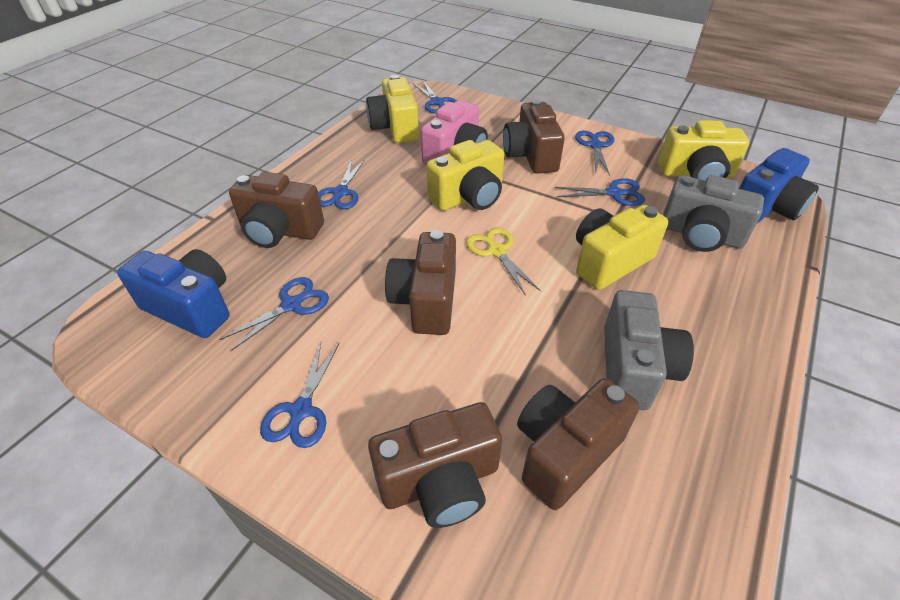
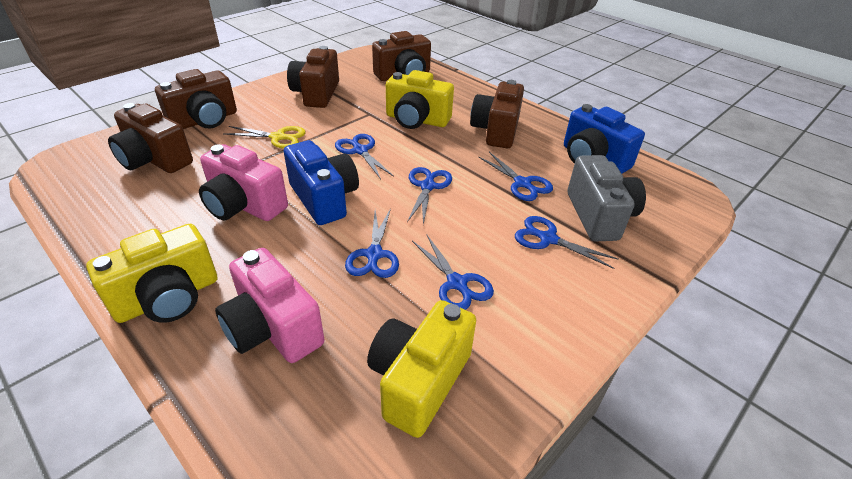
grey camera: 2 -> 1
pink camera: 1 -> 2
yellow camera: 4 -> 3

